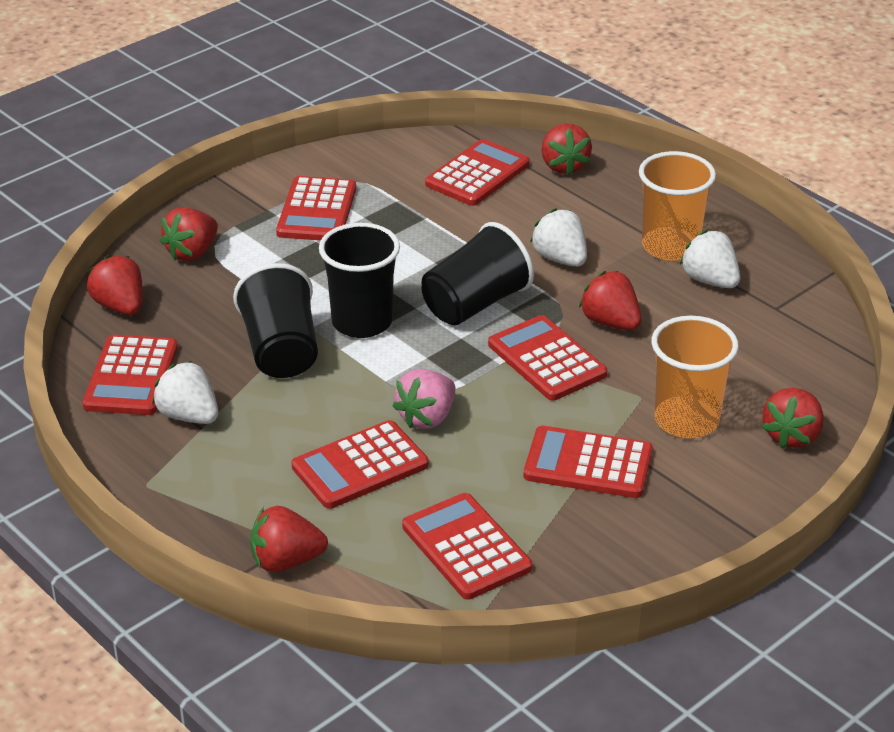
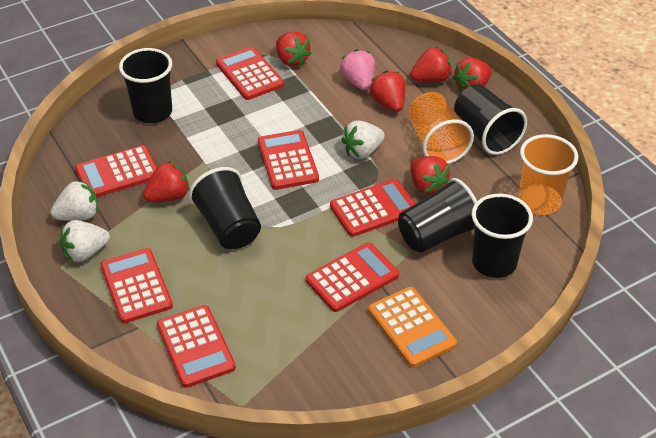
black cup: 3 -> 5
orange calculator: 0 -> 1

